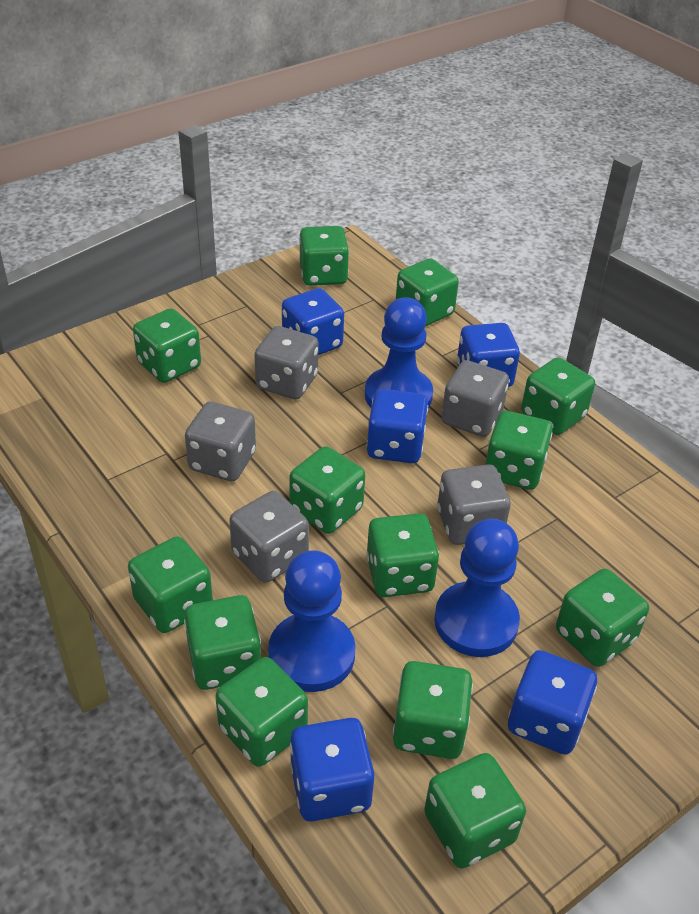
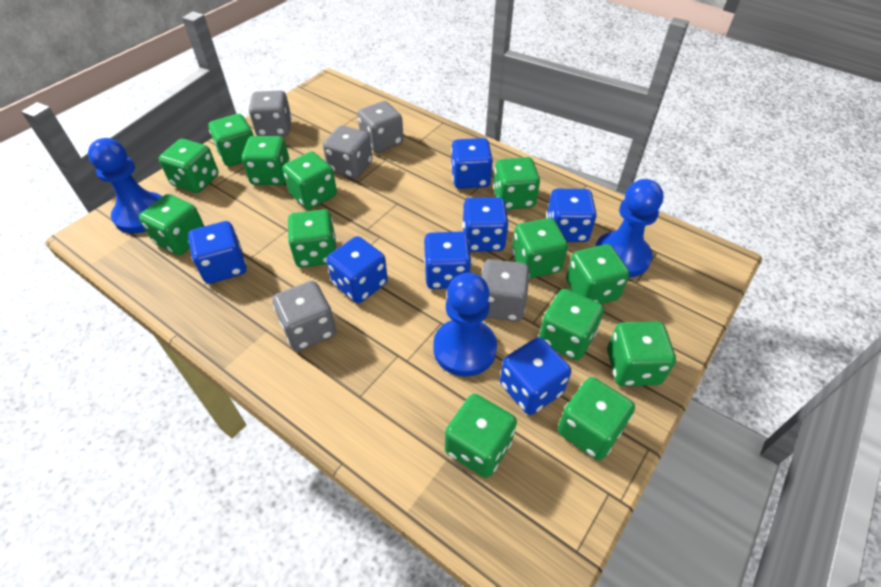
blue dice: 5 -> 7

